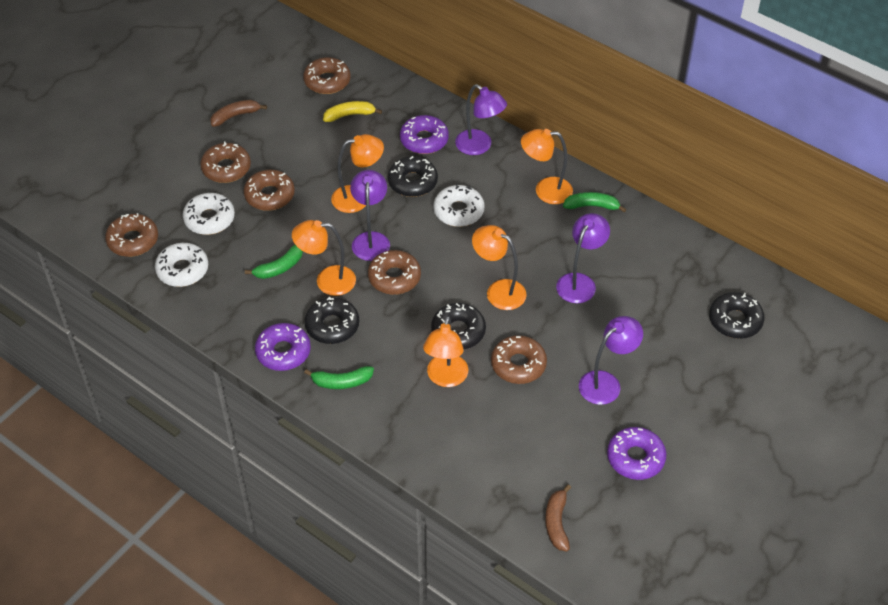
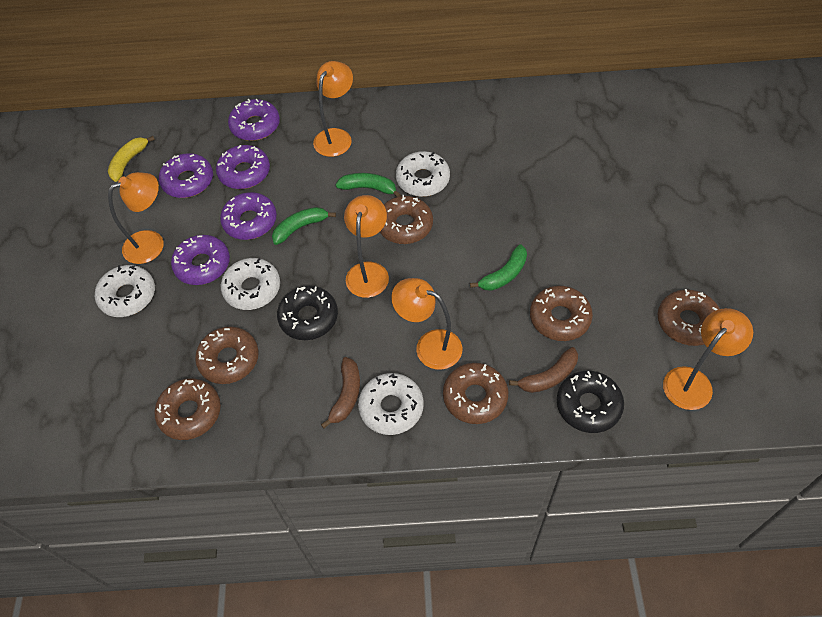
black donut: 4 -> 2
purple donut: 3 -> 5
purple lamp: 4 -> 0
white donut: 3 -> 4

